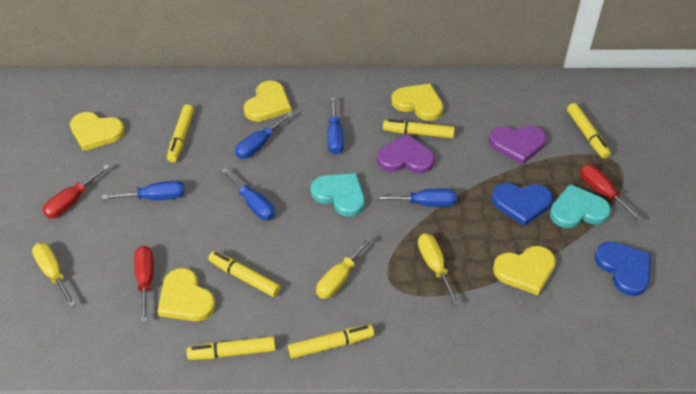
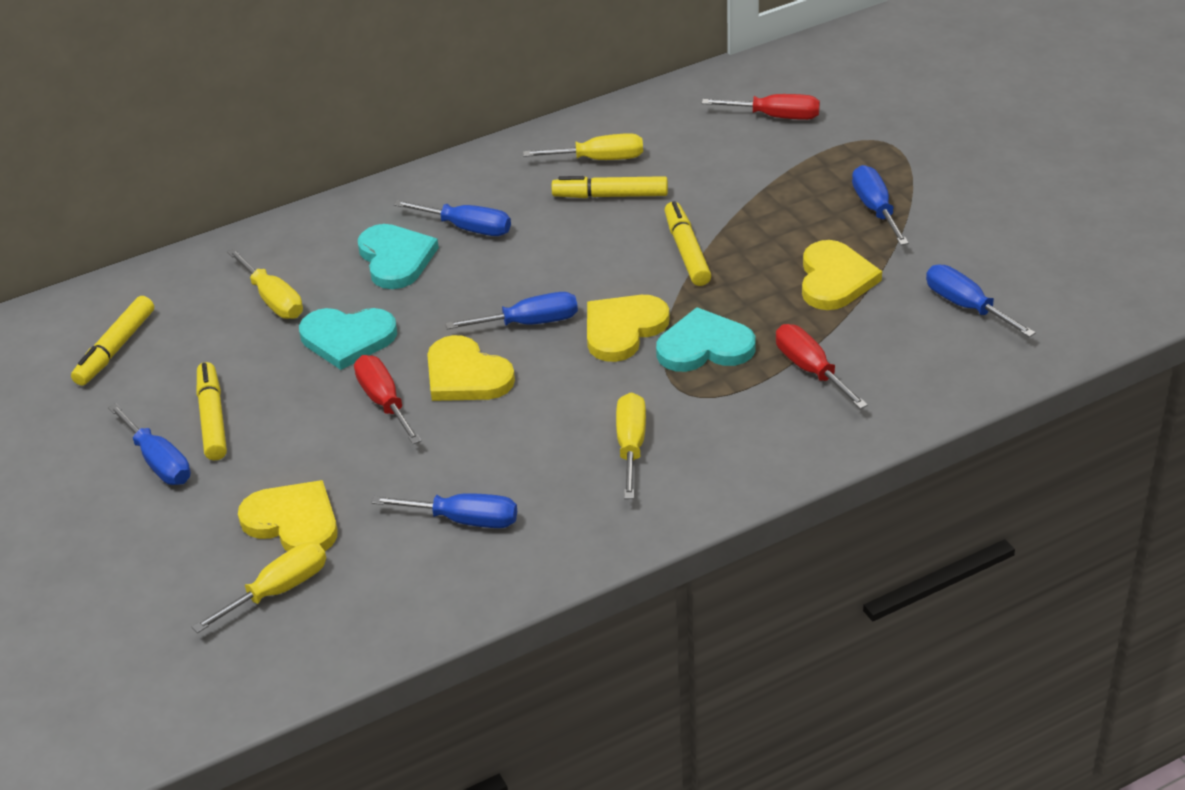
blue heart: 2 -> 0
blue screwdriver: 5 -> 6
purple heart: 2 -> 0
turquoise heart: 2 -> 3
yellow heart: 5 -> 4
yellow marker: 6 -> 4
yellow screwdriver: 3 -> 4

